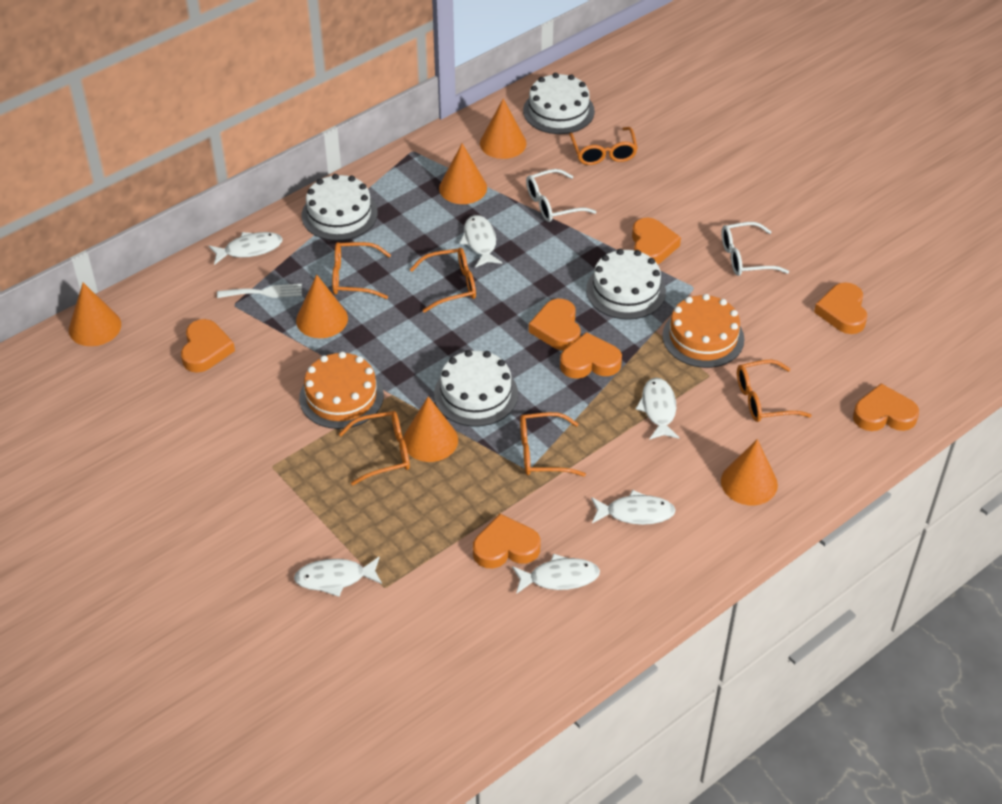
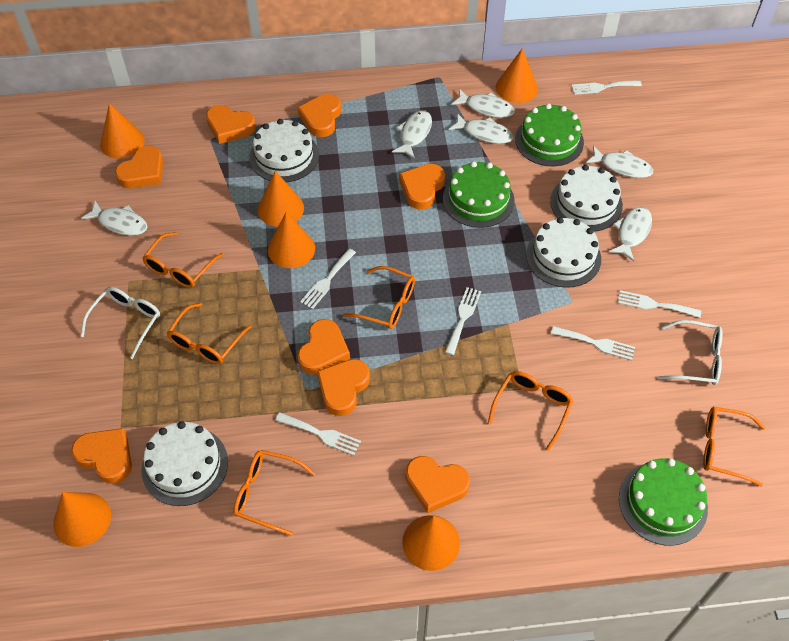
green cake: 0 -> 3
orange cake: 2 -> 0
orange heart: 7 -> 8
white fork: 1 -> 6

